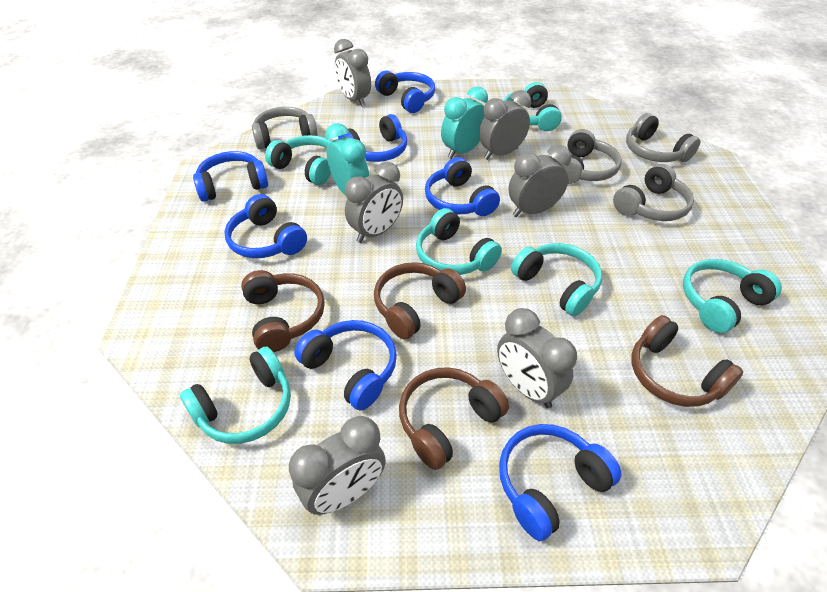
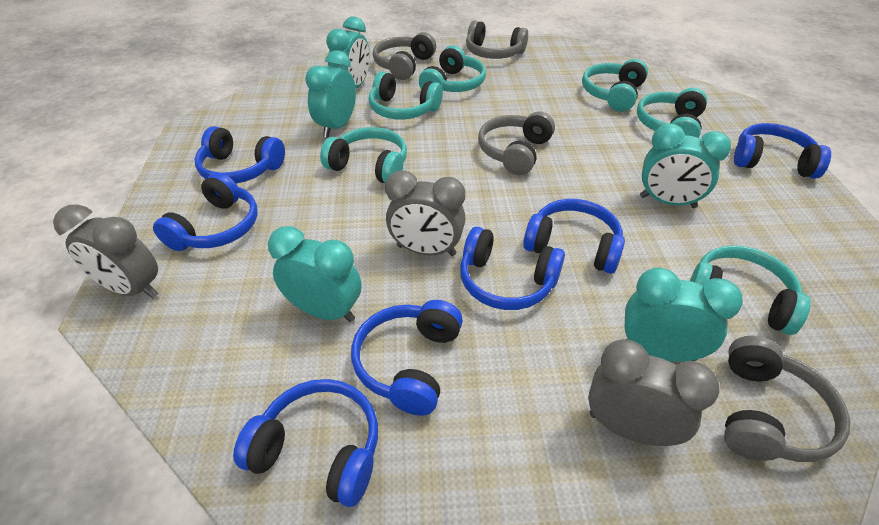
brown headphones: 4 -> 0
grey clock: 6 -> 3
turquoise clock: 2 -> 5

